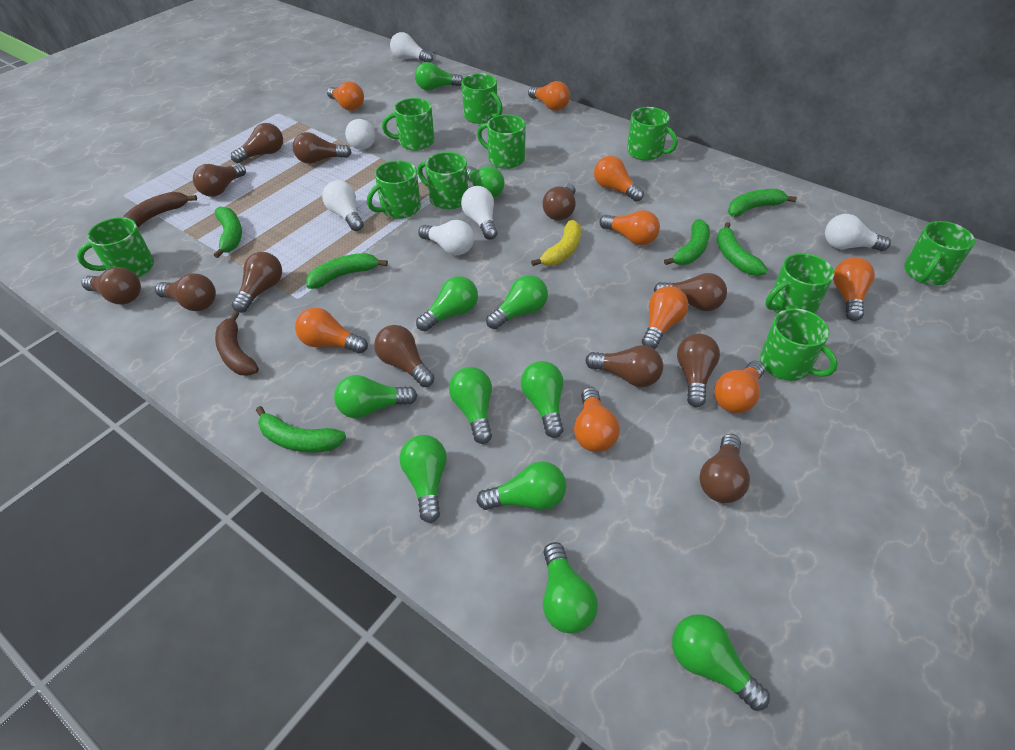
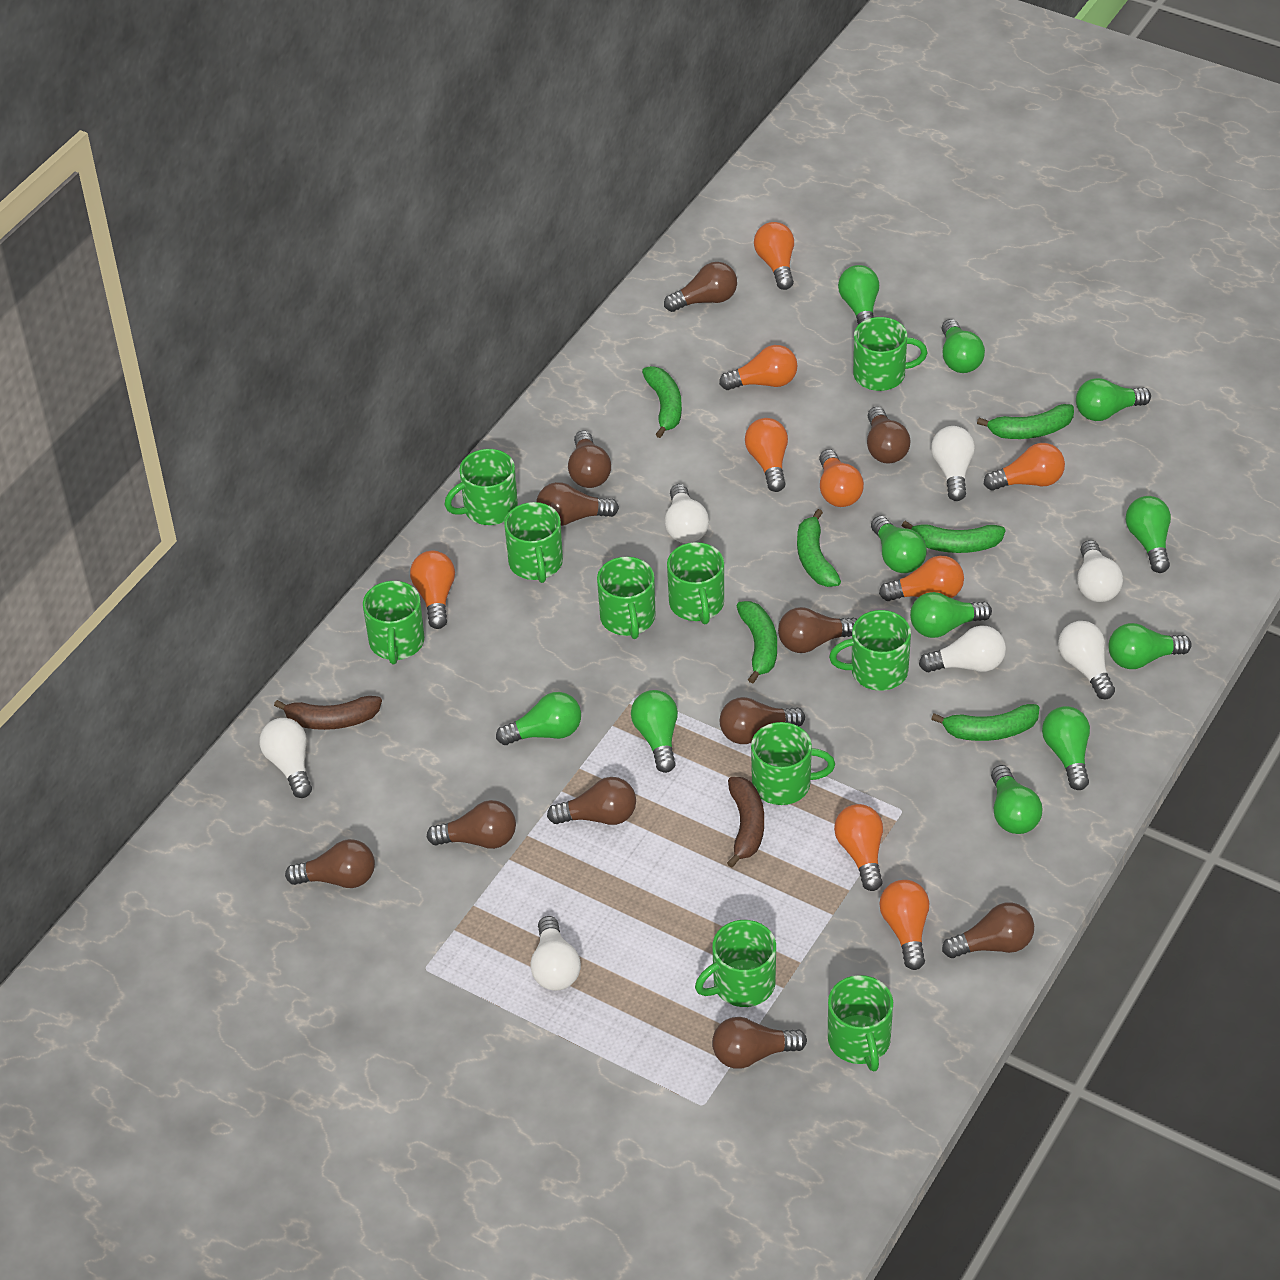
brown light bulb: 12 -> 11
white light bulb: 6 -> 7
yellow banana: 1 -> 0

